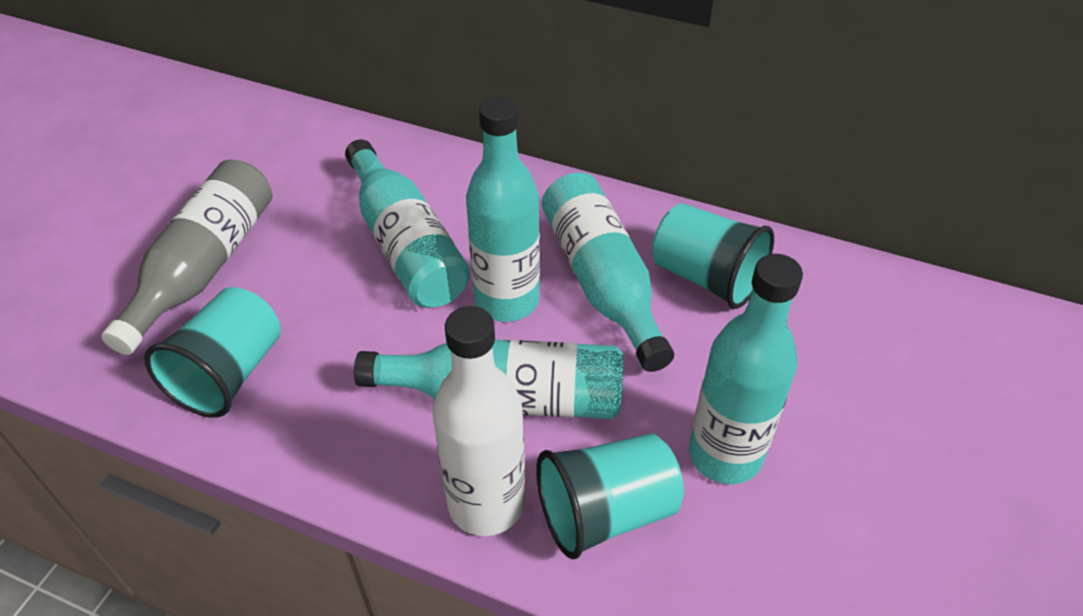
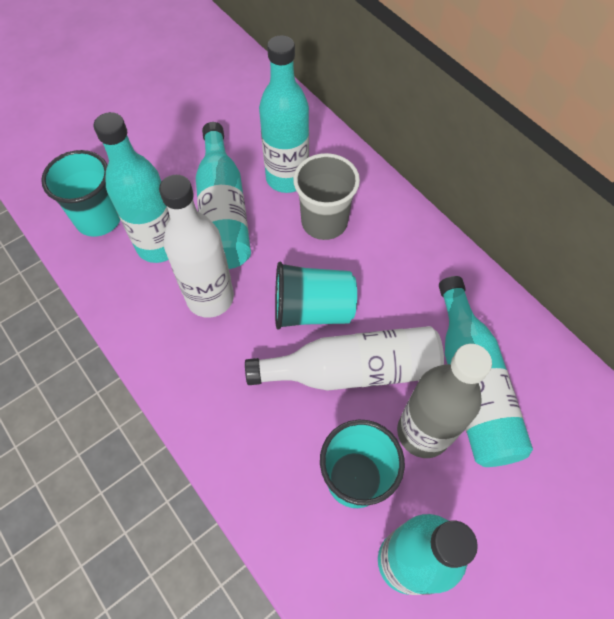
grey cup: 0 -> 1
white bottle: 1 -> 2

